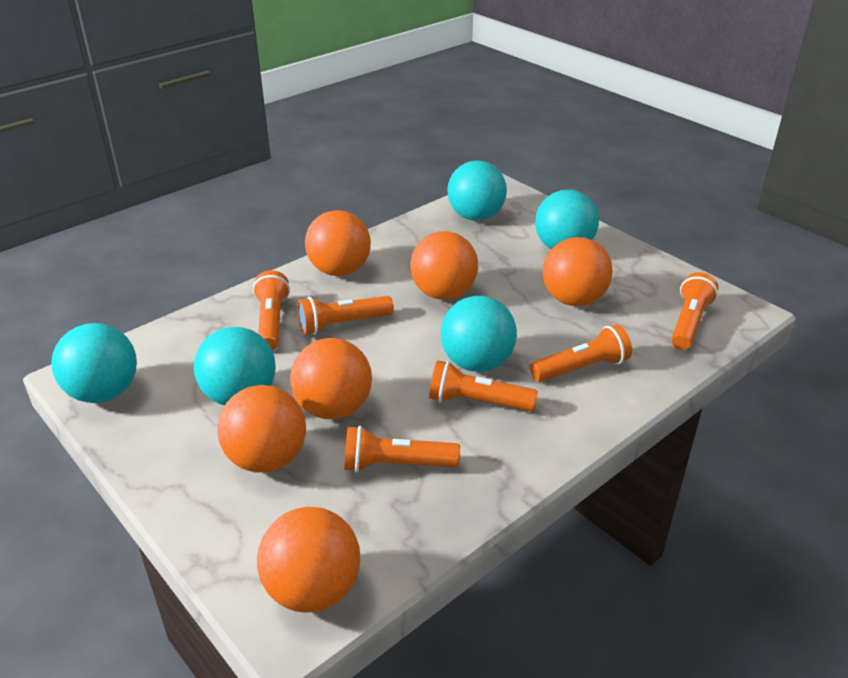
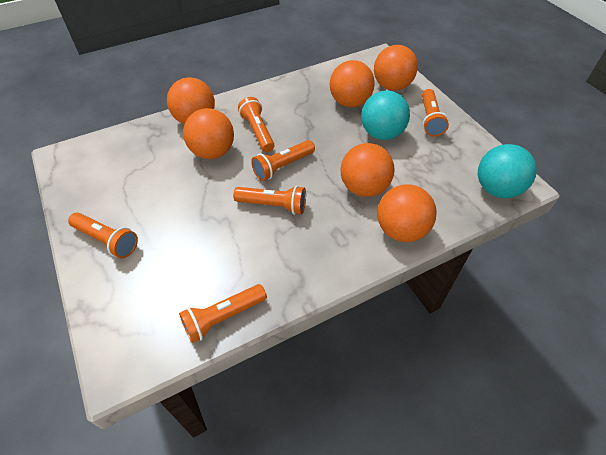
turquoise ball: 5 -> 2

